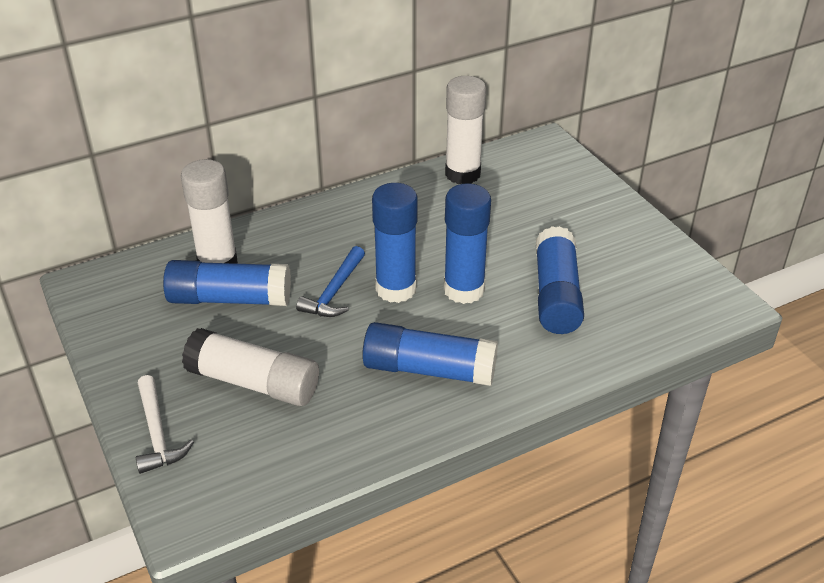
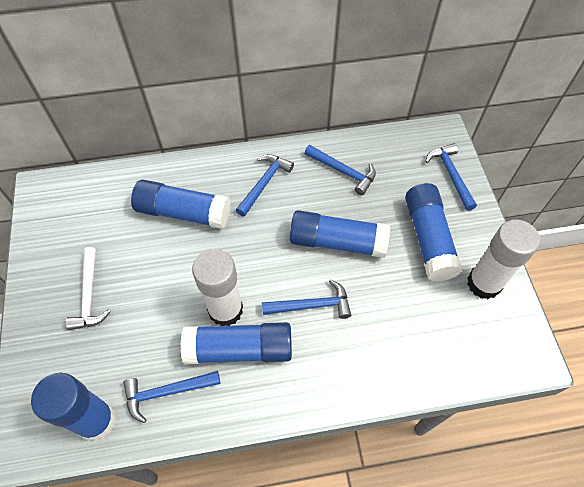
blue hammer: 1 -> 5
white glue stick: 3 -> 2

